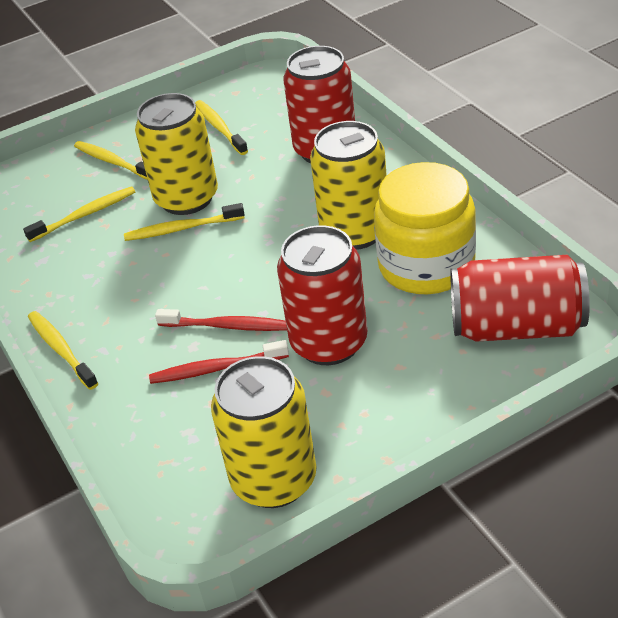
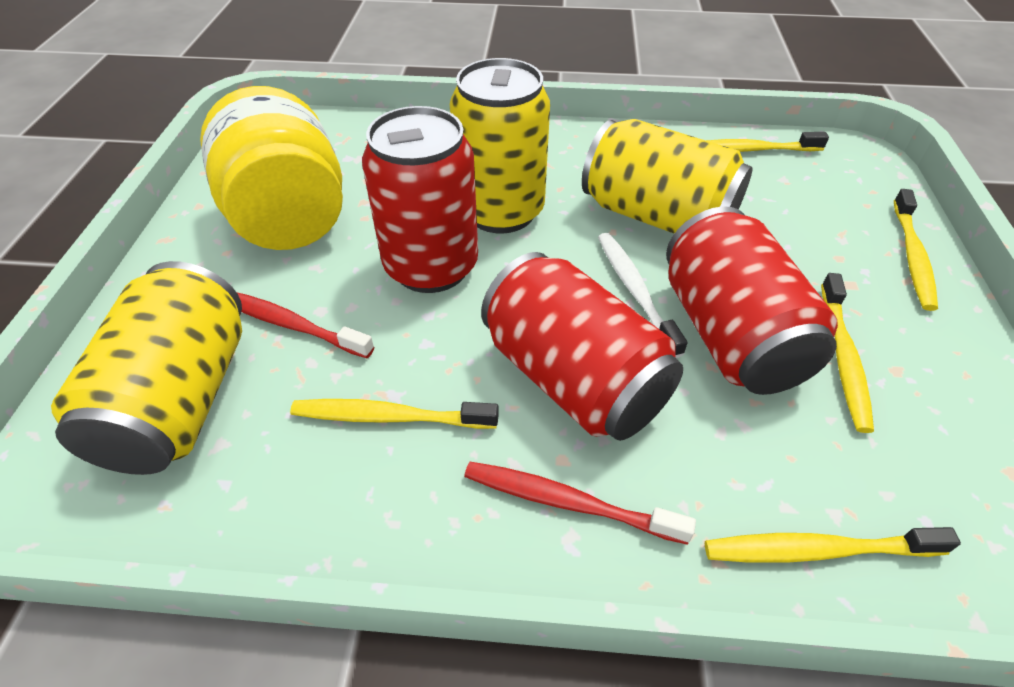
white toothbrush: 0 -> 1

